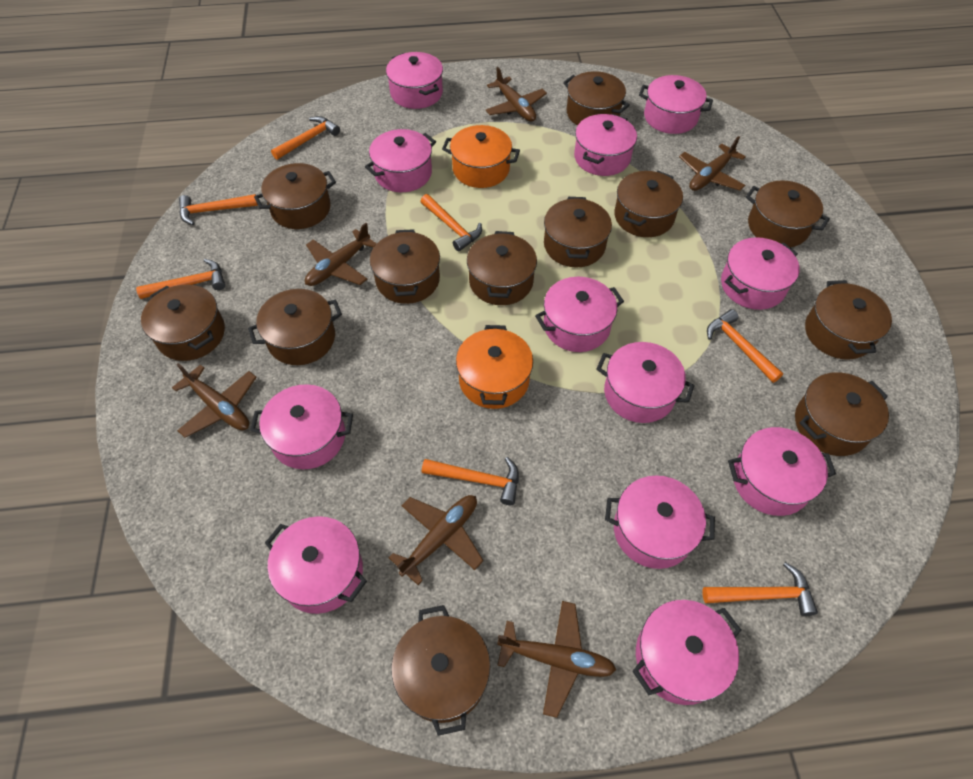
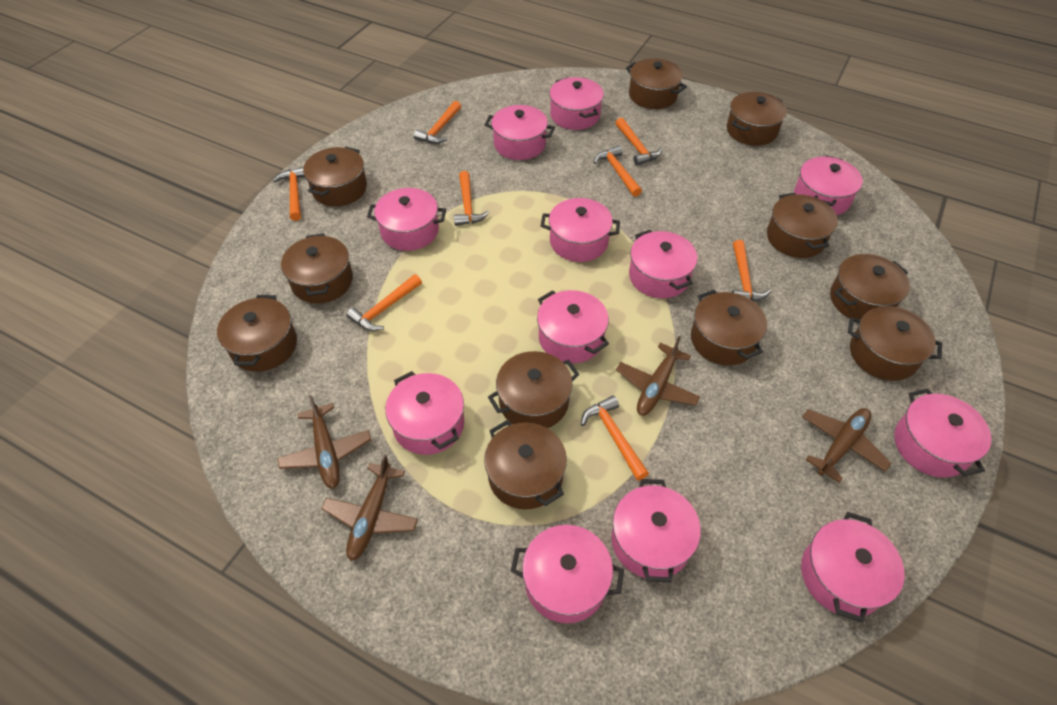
brown plane: 6 -> 4
brown pot: 12 -> 11
orange hammer: 7 -> 8
orange pot: 2 -> 0

